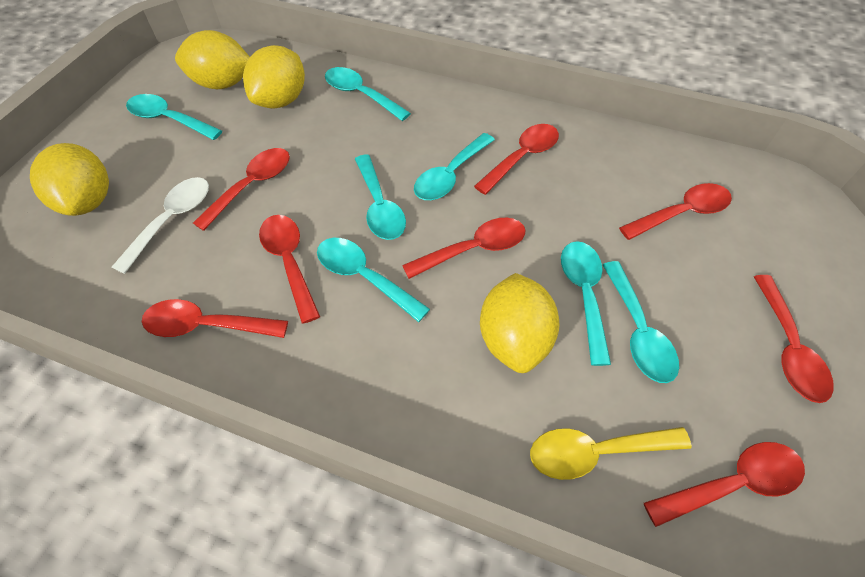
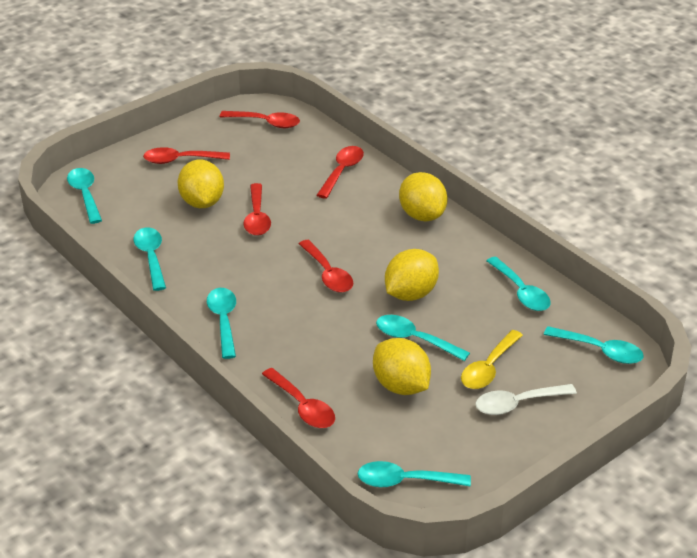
red spoon: 8 -> 6

